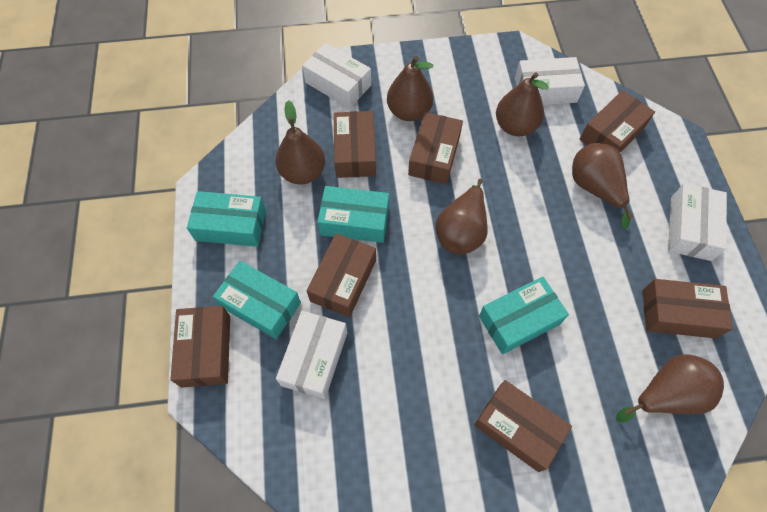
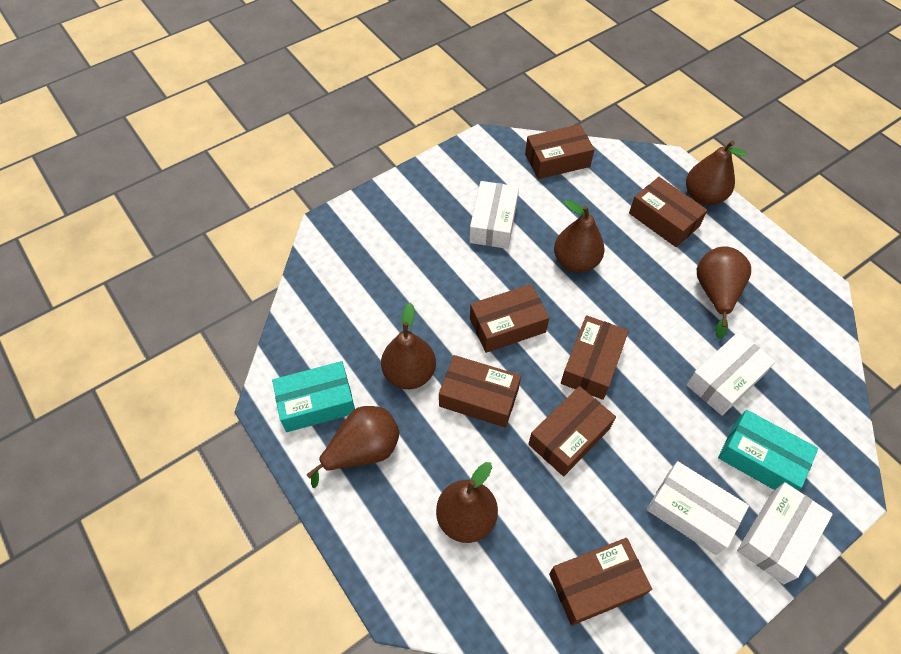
turquoise box: 4 -> 2

